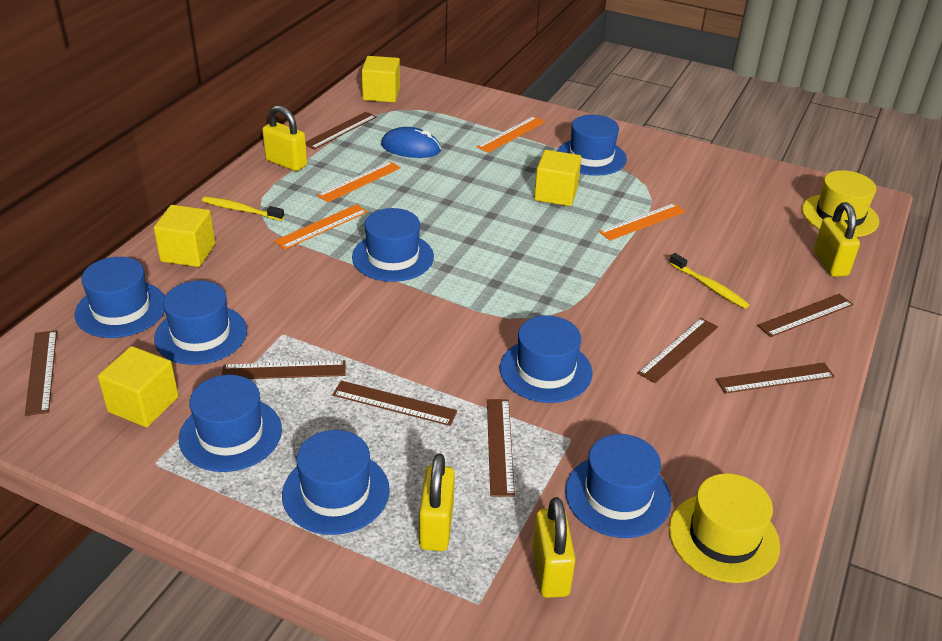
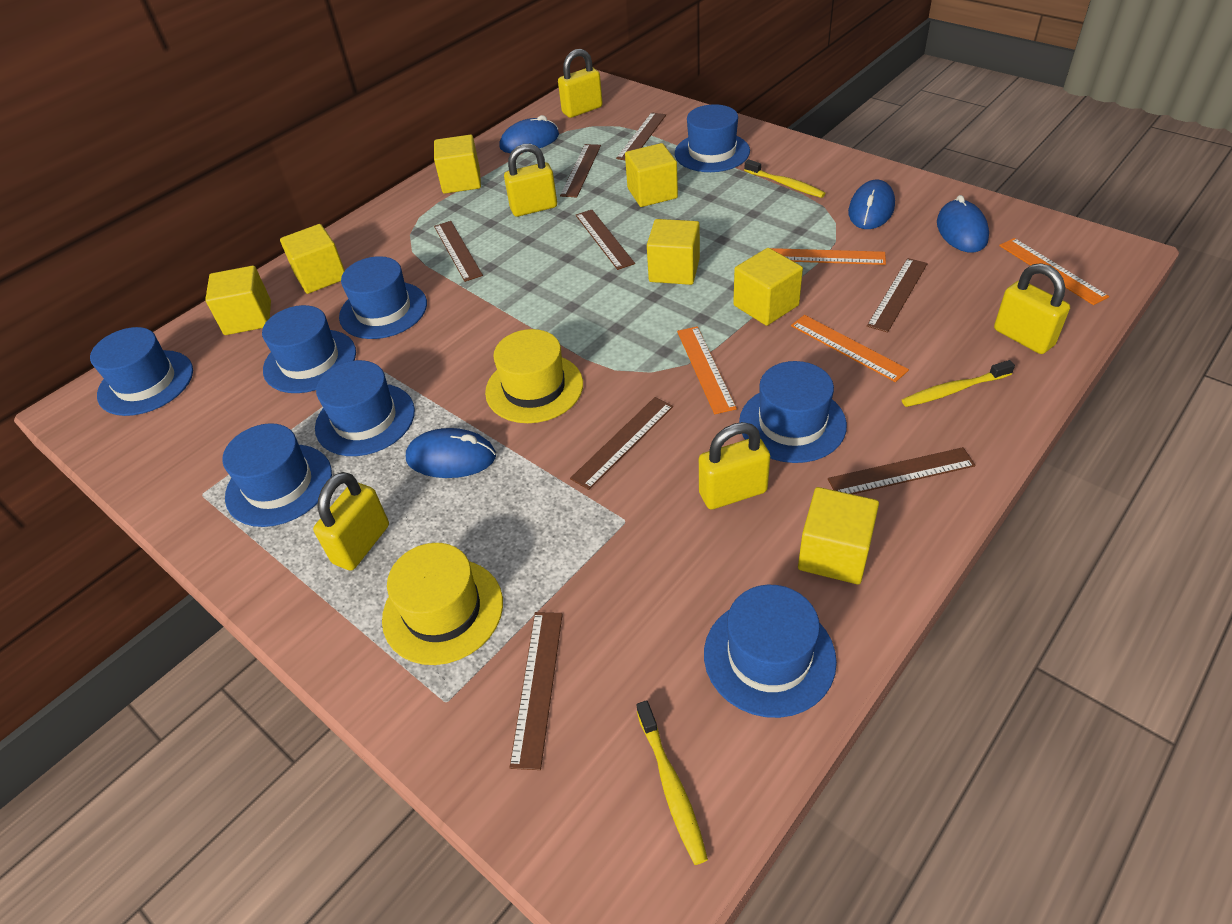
blue mouse: 1 -> 4
yellow cube: 4 -> 7
yellow padlock: 4 -> 5
yellow toothbrush: 2 -> 3

